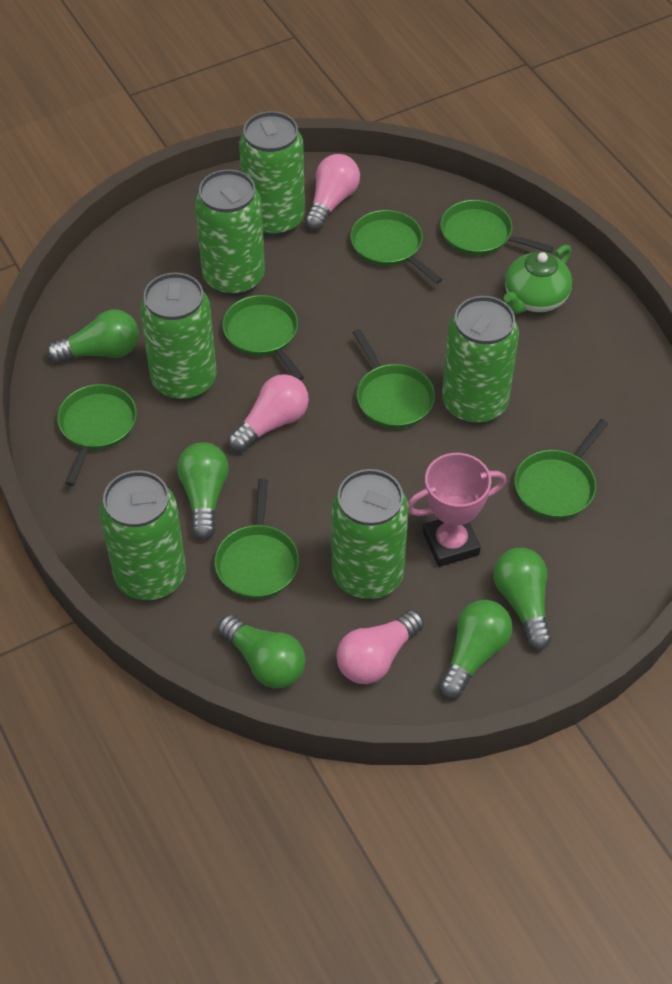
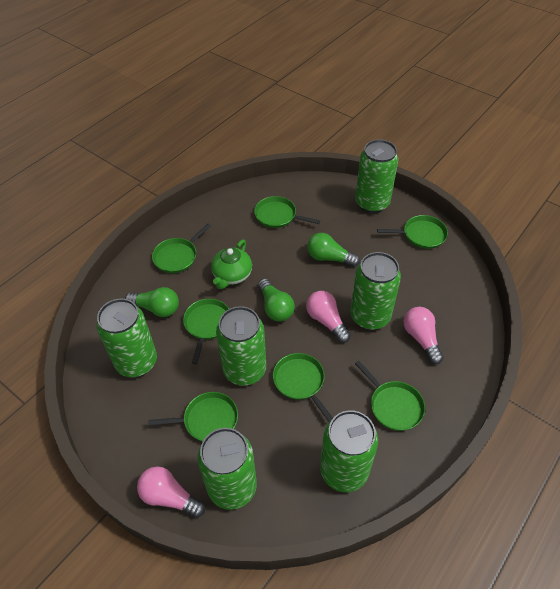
green light bulb: 5 -> 3
pink trophy: 1 -> 0

